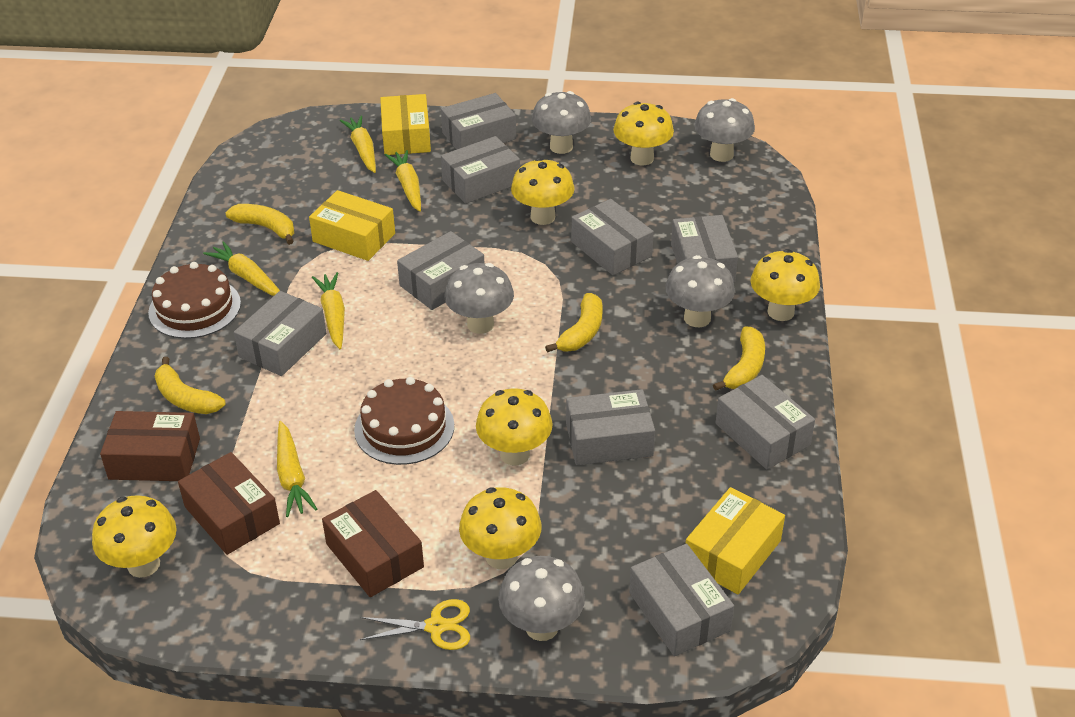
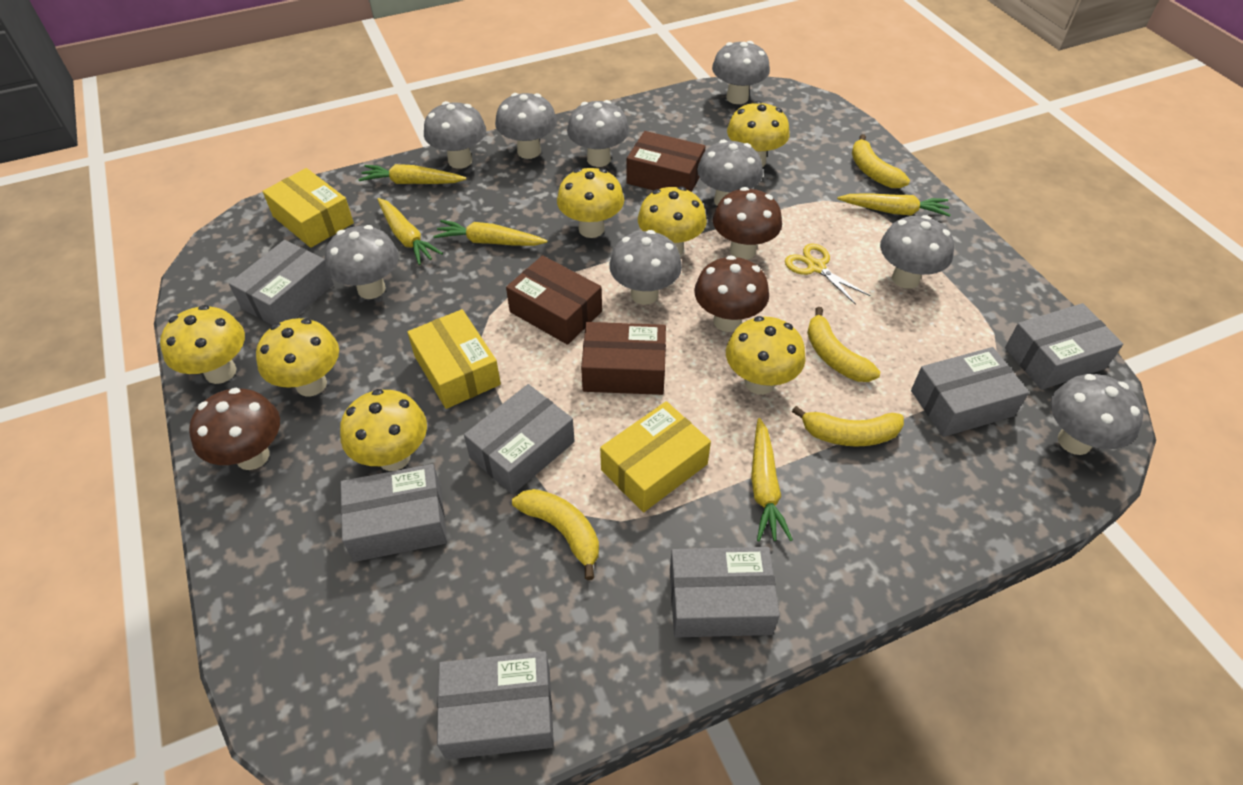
brown cake: 2 -> 0
brown mushroom: 0 -> 3
grey box: 9 -> 7
grey mushroom: 5 -> 9
yellow mushroom: 6 -> 7

